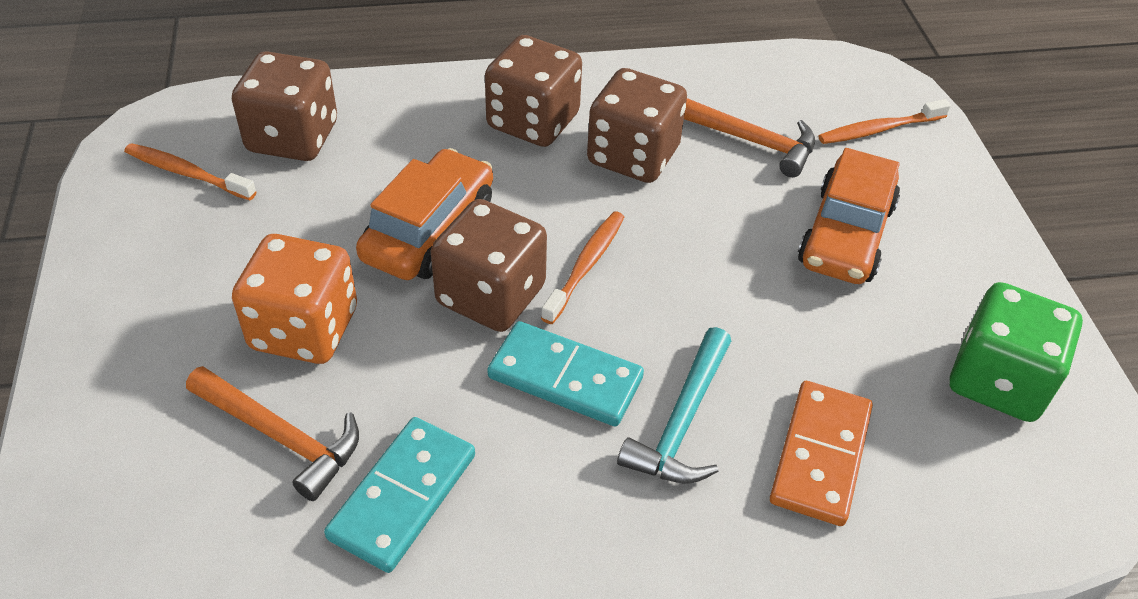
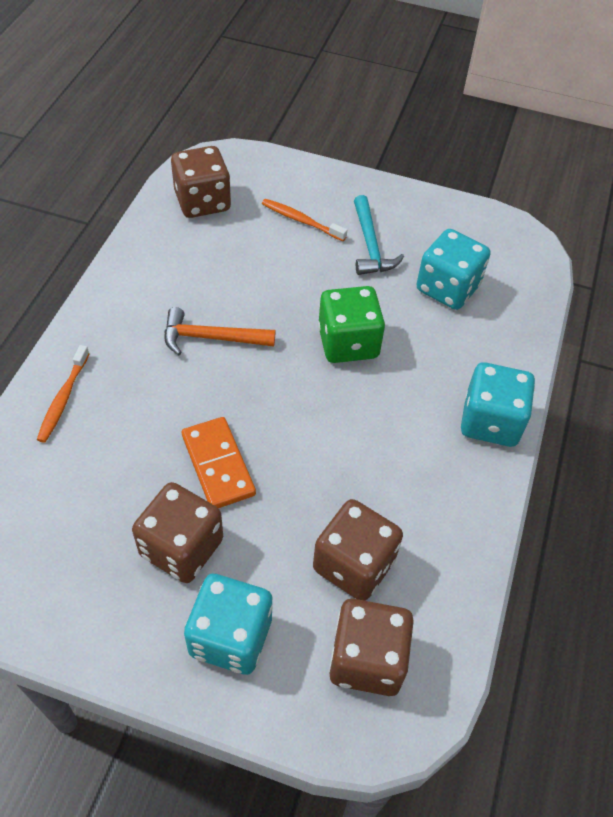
orange car: 2 -> 0
orange dice: 1 -> 0
orange hammer: 2 -> 1
orange toothbrush: 3 -> 2
turquoise dice: 0 -> 3
turquoise domino: 2 -> 0

